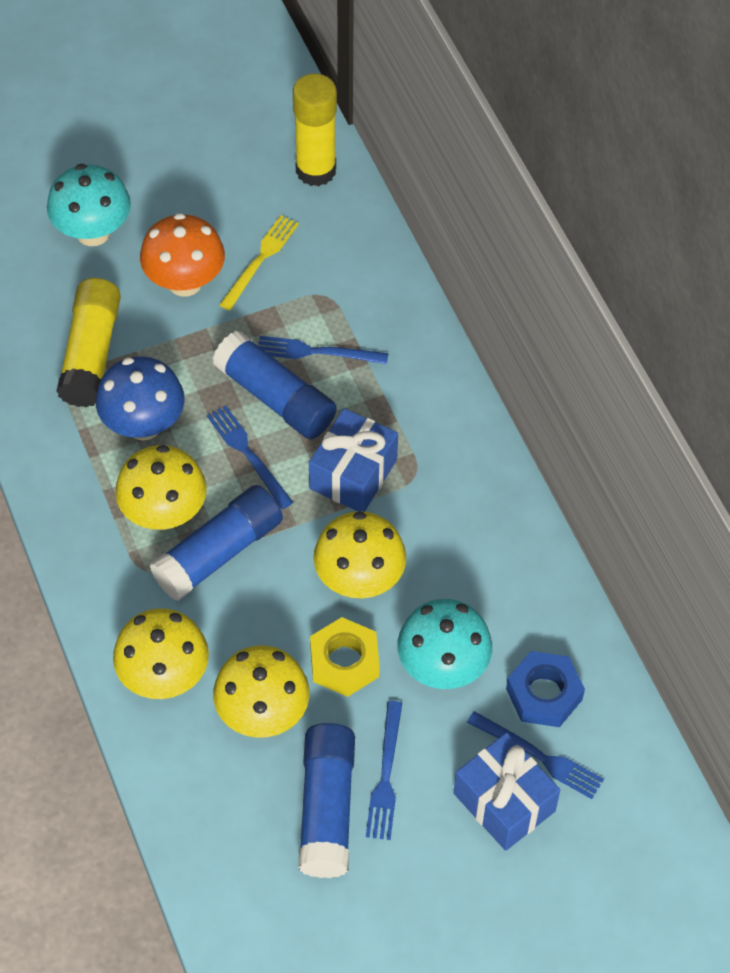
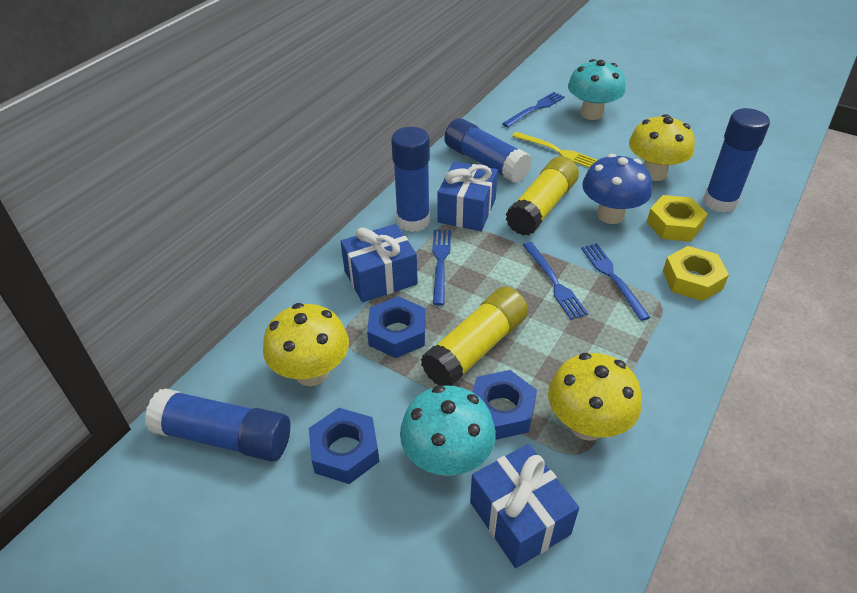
blue gift: 2 -> 3
blue glue stick: 3 -> 4
blue nut: 1 -> 3
orange mushroom: 1 -> 0
yellow mushroom: 4 -> 3
yellow nut: 1 -> 2

